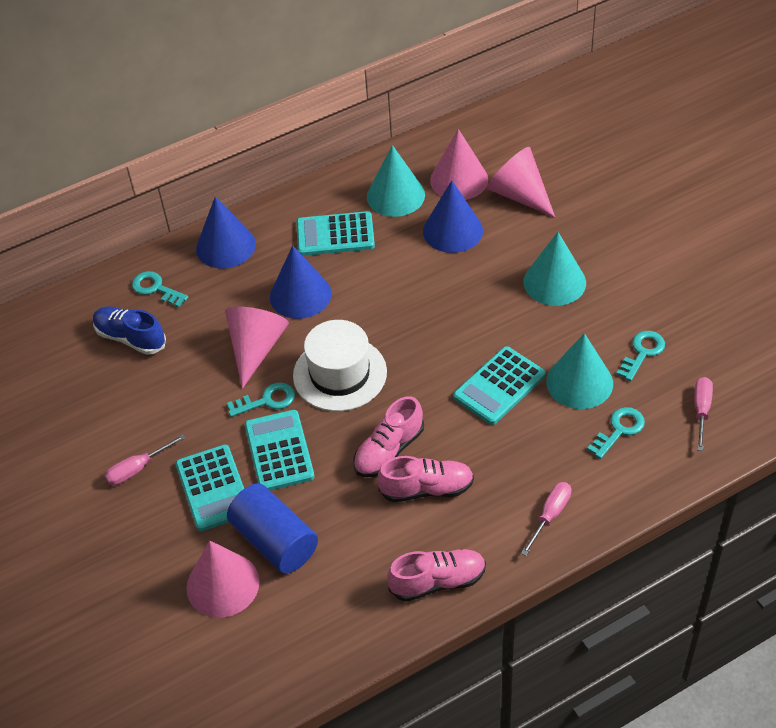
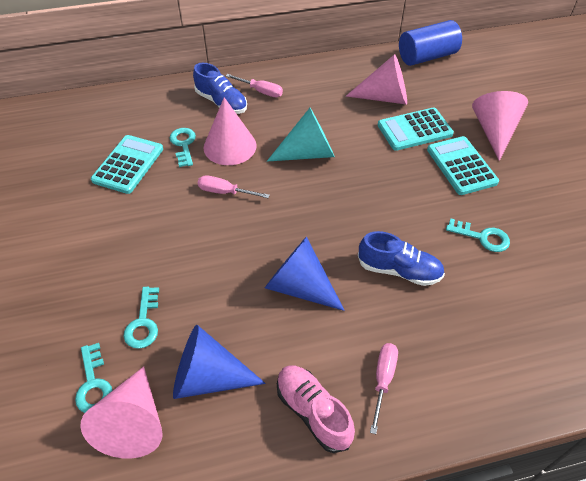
blue cone: 3 -> 2
blue shoe: 1 -> 2
pink shoe: 3 -> 1
turquoise calculator: 4 -> 3
turquoise cone: 3 -> 1
white hat: 1 -> 0

